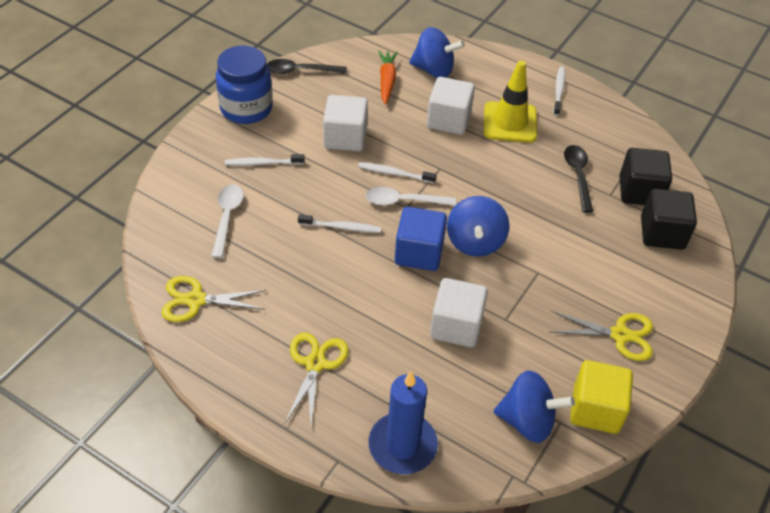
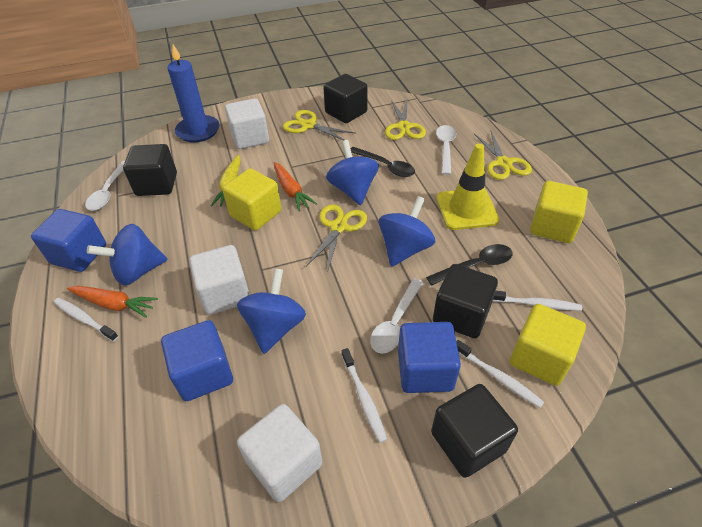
black cube: 2 -> 4
blue cube: 1 -> 3
blue jar: 1 -> 0
blue spinning top: 3 -> 4
orange carrot: 1 -> 2
white spoon: 2 -> 3
yellow carrot: 0 -> 1
yellow cube: 1 -> 3
yellow scissors: 3 -> 4

